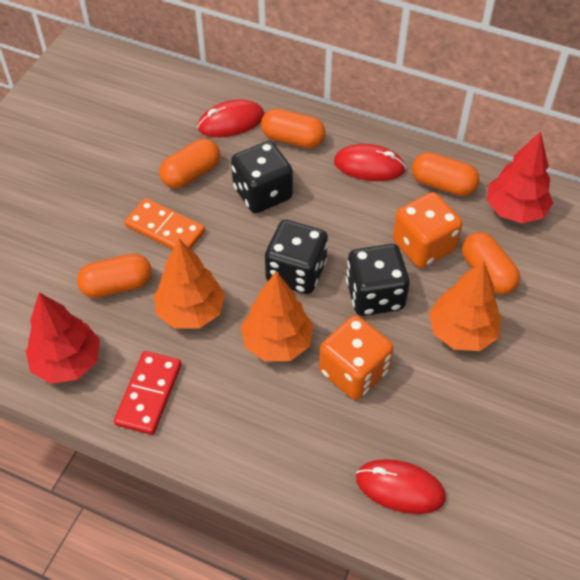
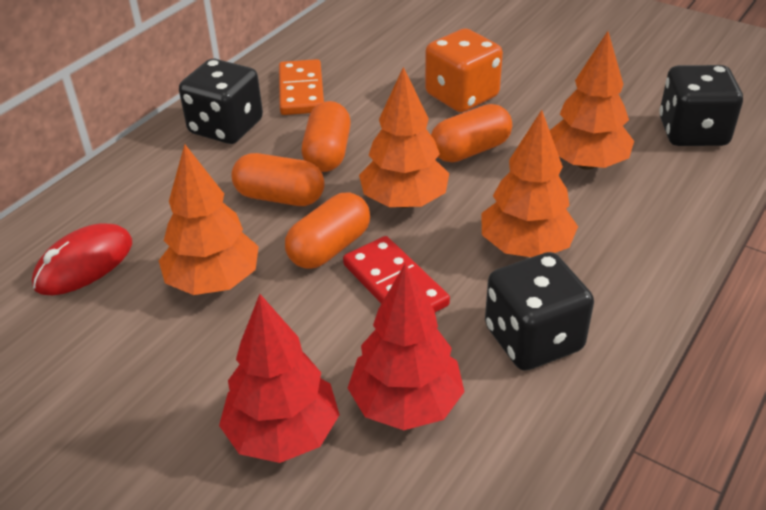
orange capsule: 5 -> 4
orange dice: 2 -> 1
orange tree: 3 -> 4
red mouse: 3 -> 1

